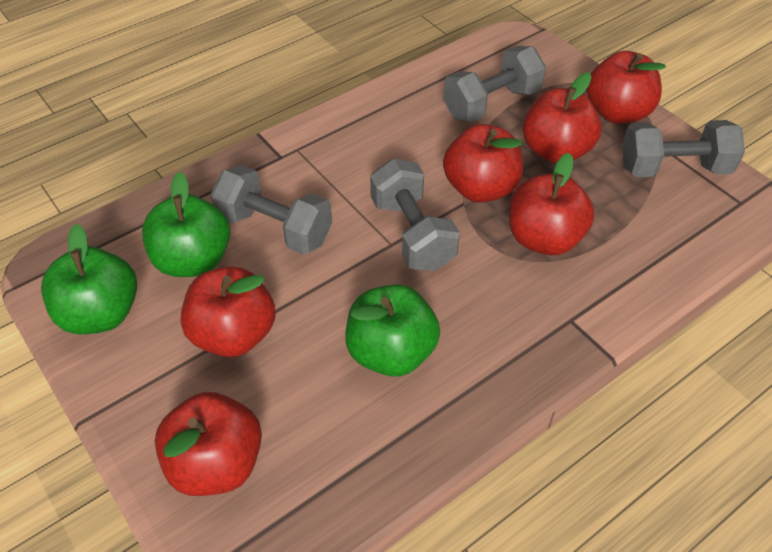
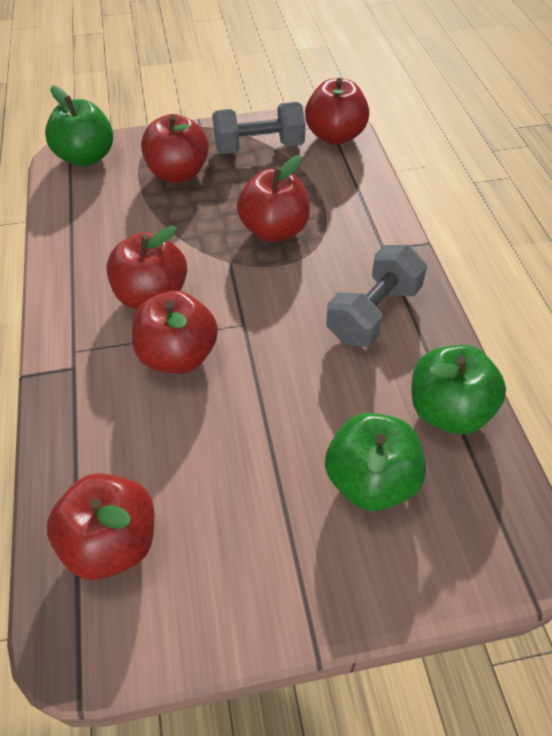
grey dumbbell: 4 -> 2

